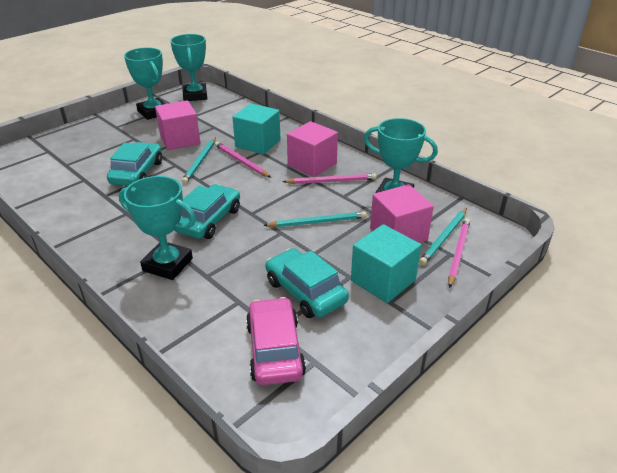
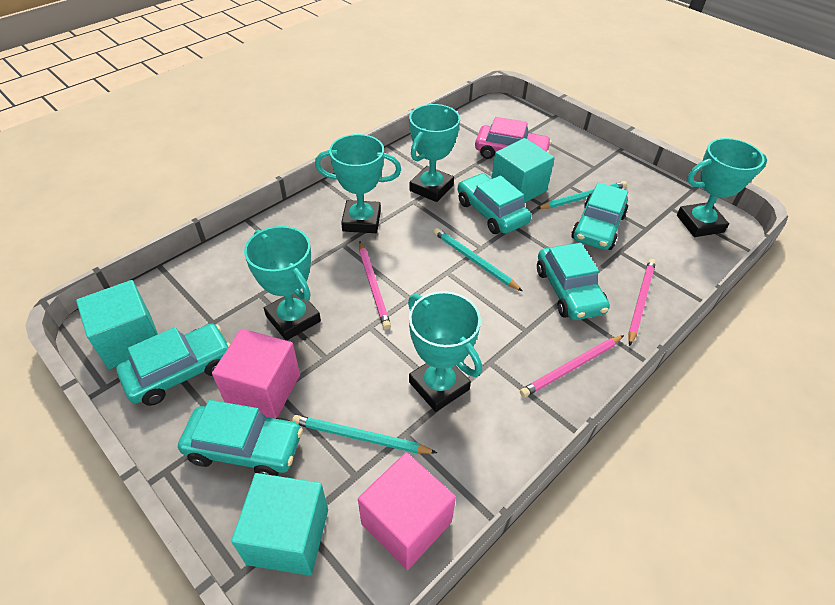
pink cube: 3 -> 2
turquoise car: 3 -> 5
turquoise cube: 2 -> 3
turquoise trophy: 4 -> 5

